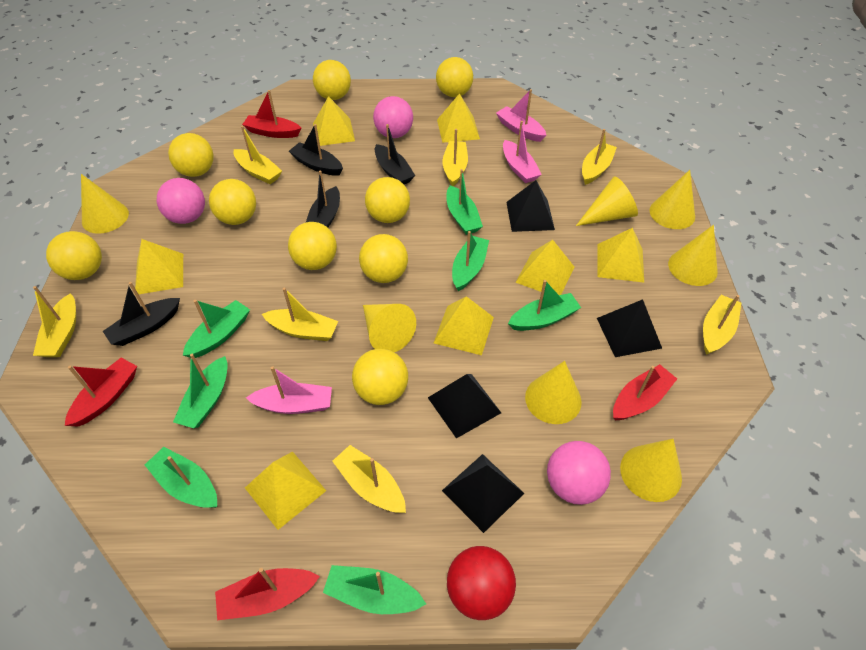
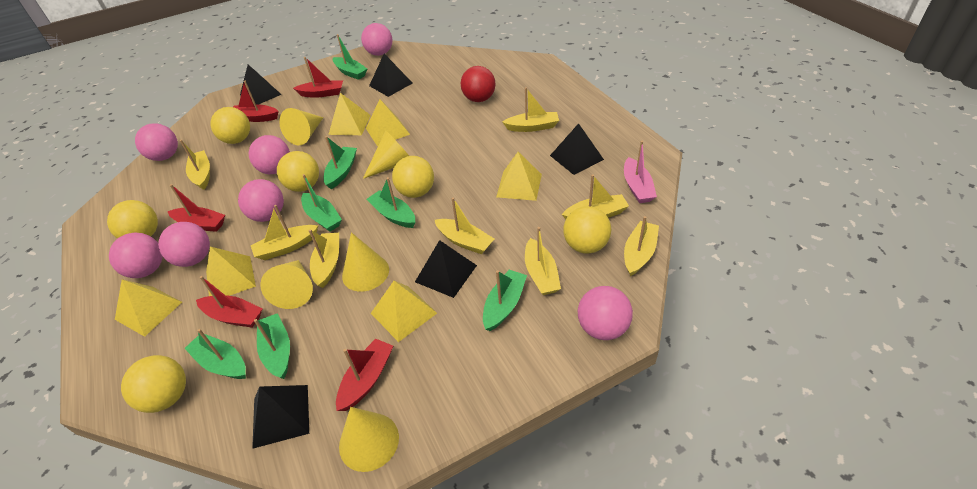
black boat: 4 -> 0
black pyramid: 4 -> 5
pink ball: 3 -> 7
pink boat: 3 -> 1
red boat: 4 -> 5
yellow ball: 9 -> 6
yellow boat: 7 -> 8
yellow cone: 7 -> 5
yellow pyramid: 7 -> 6

